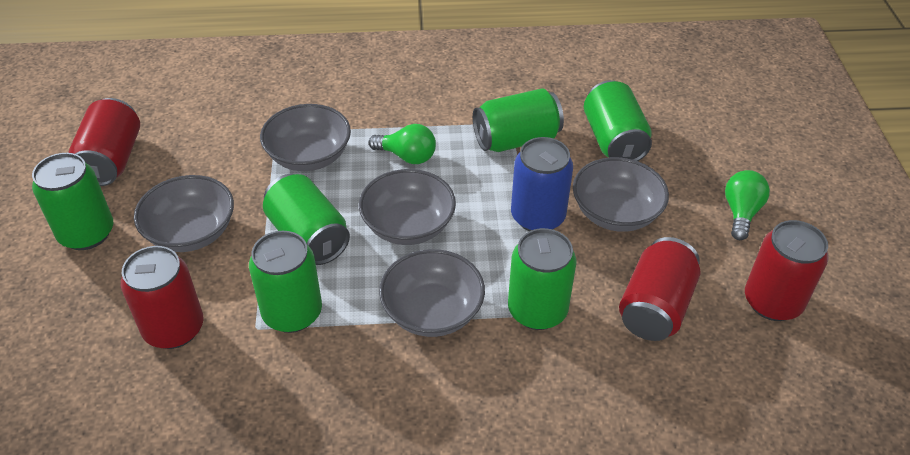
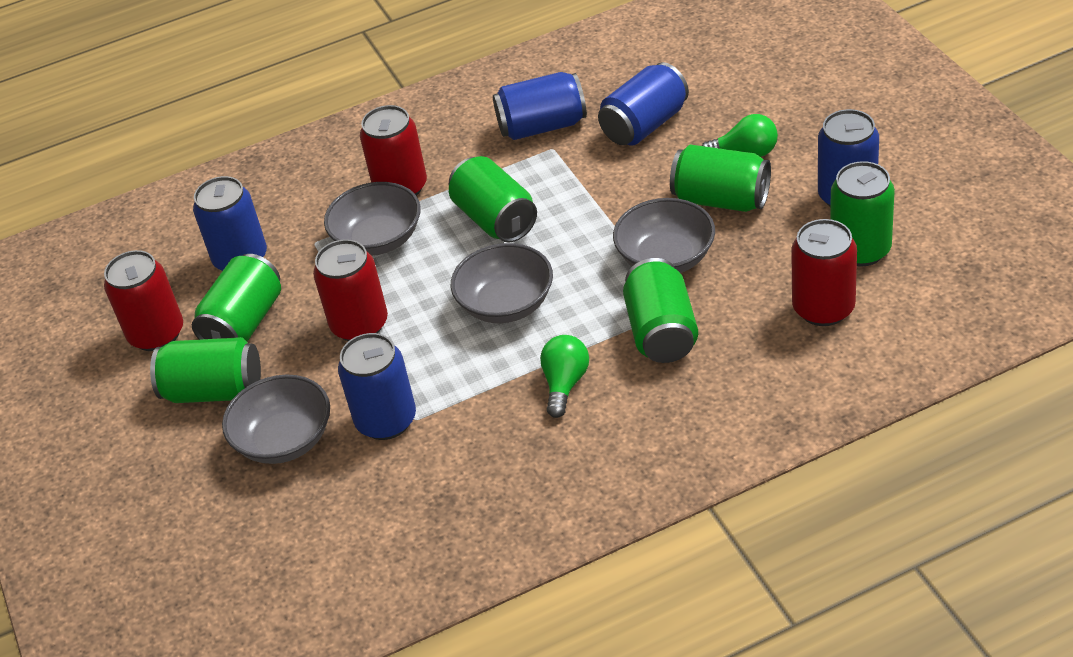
blue can: 1 -> 5
grey bowl: 5 -> 4

